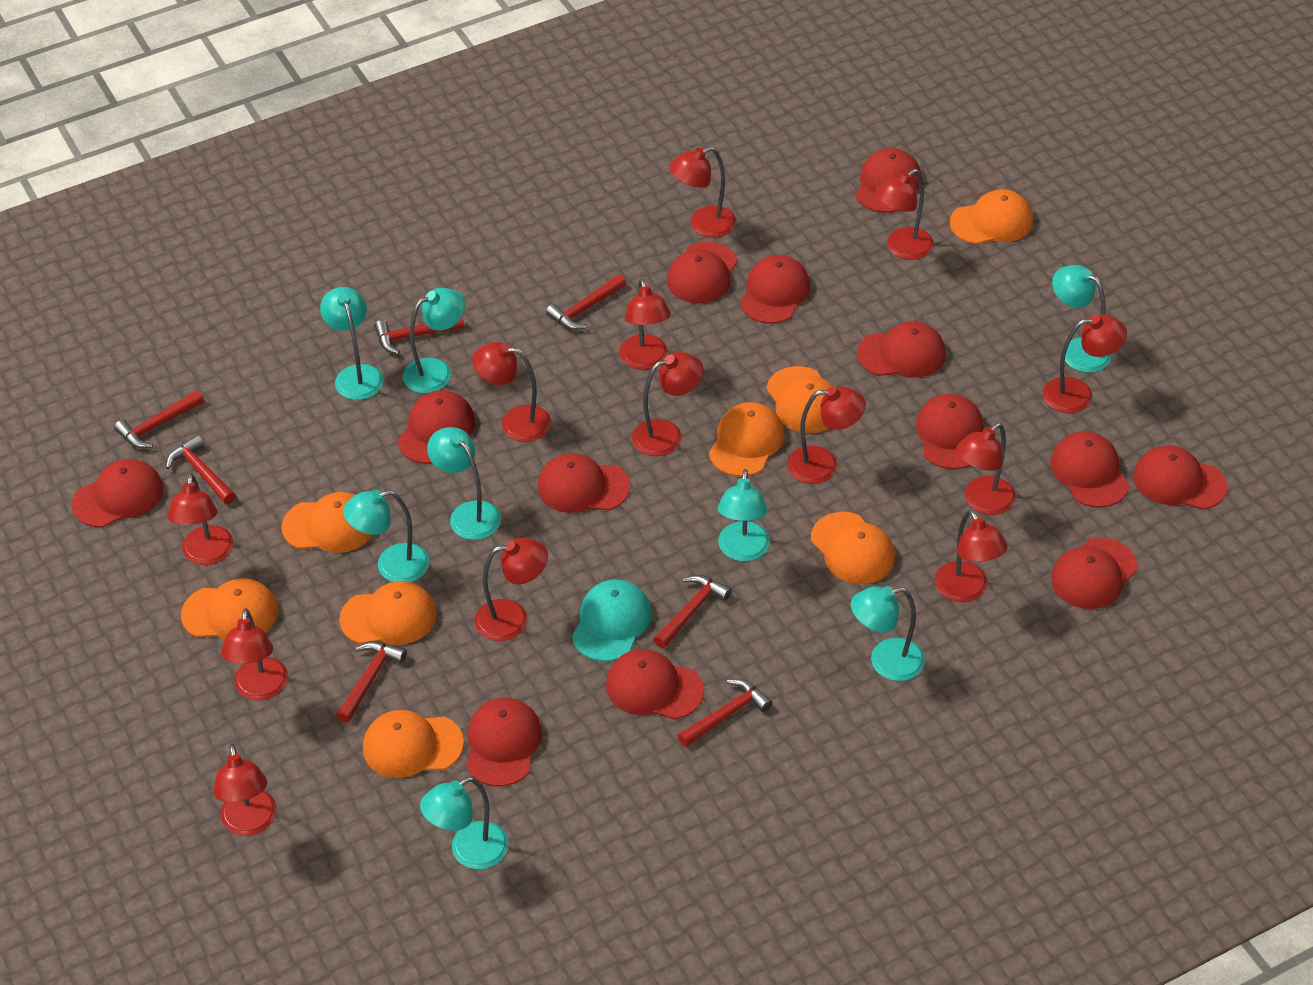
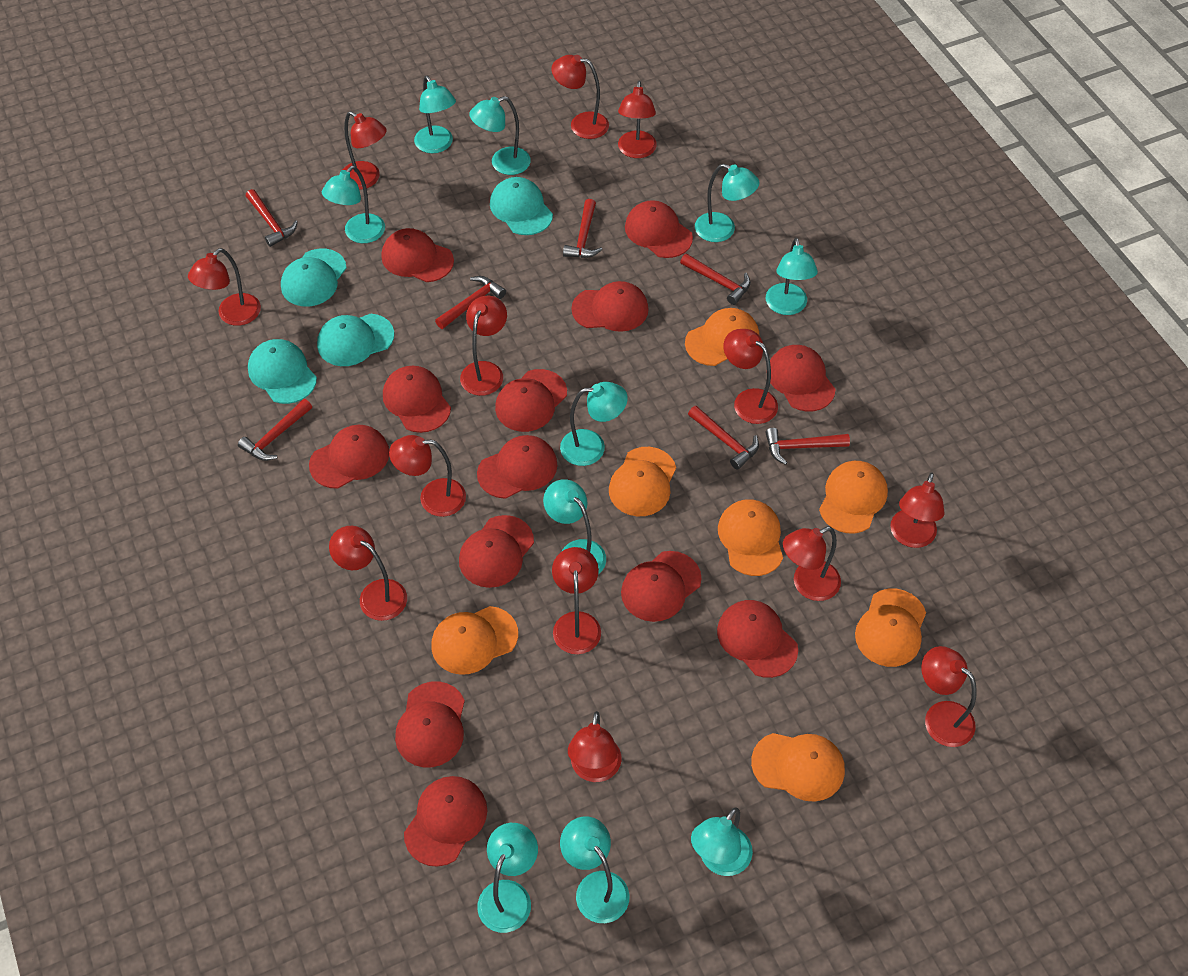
orange cap: 8 -> 7
turquoise cap: 1 -> 4
turquoise lamp: 8 -> 10

